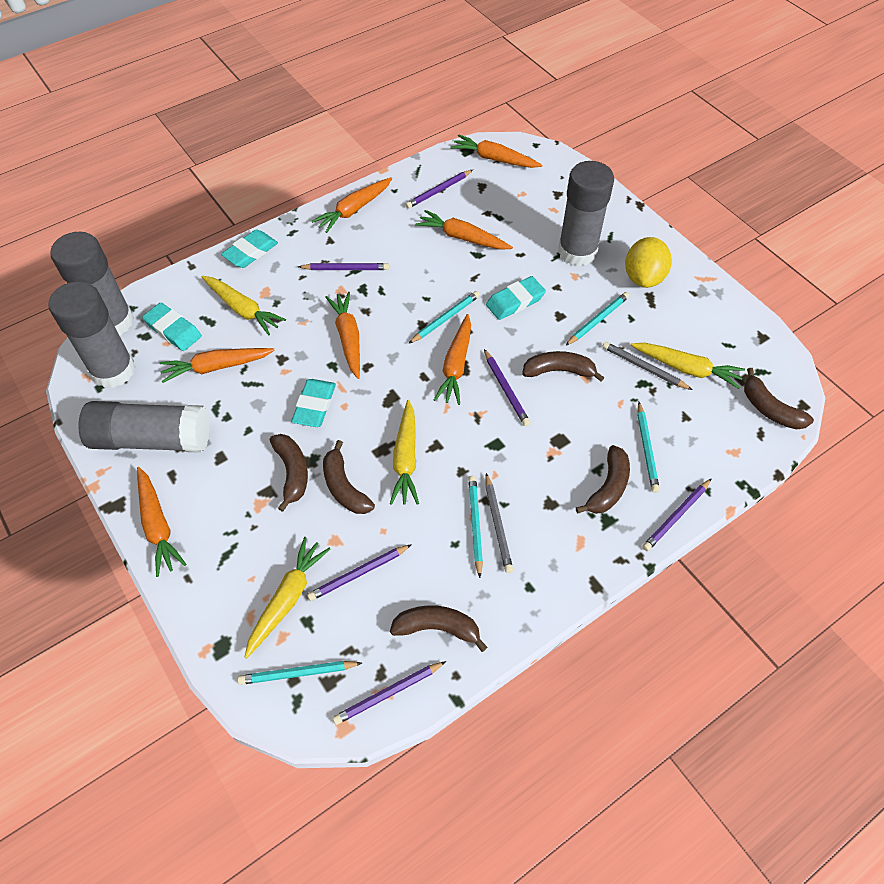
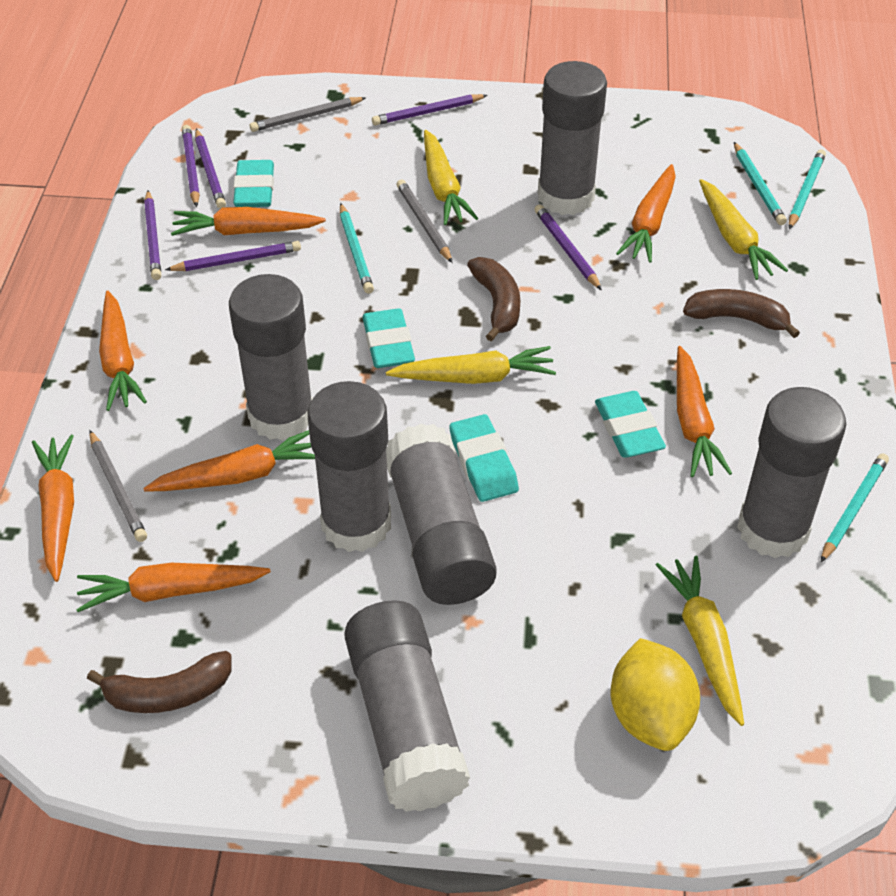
brown banana: 6 -> 3
grey glue stick: 4 -> 6
grey pencil: 2 -> 3
turquoise pencil: 5 -> 4

